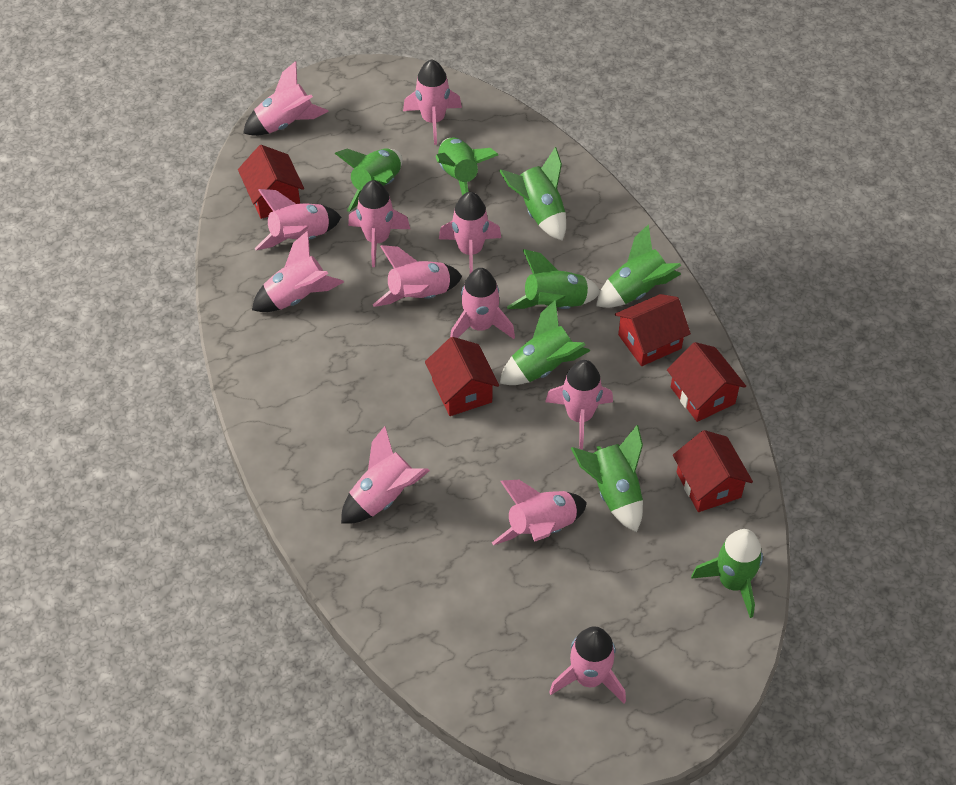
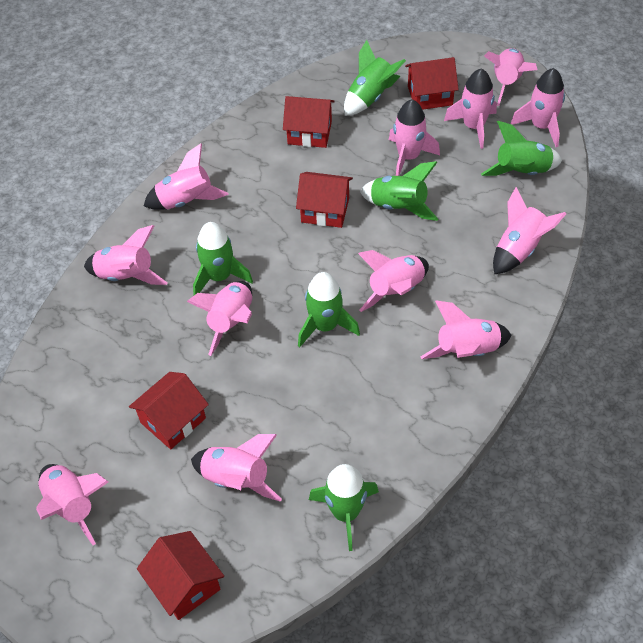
green rocket: 8 -> 6

